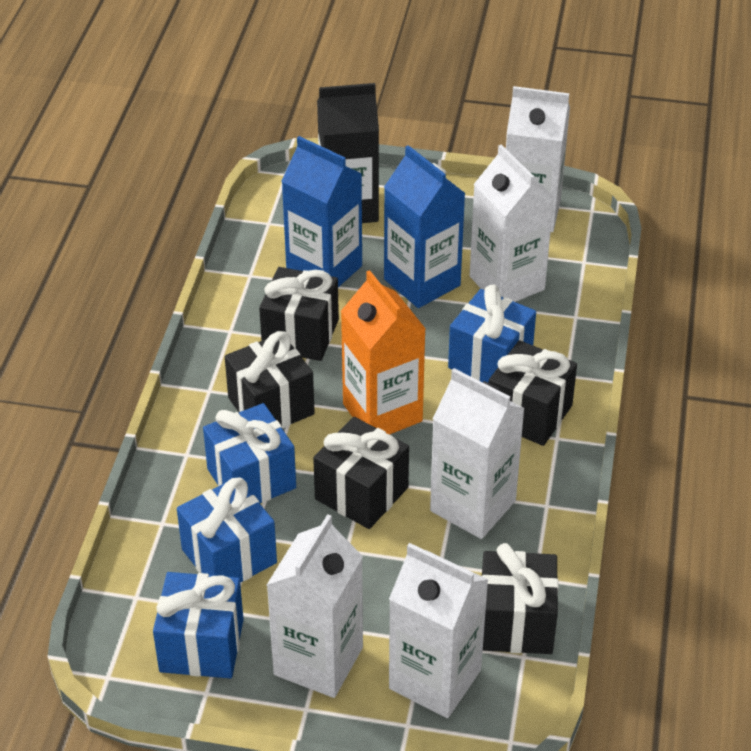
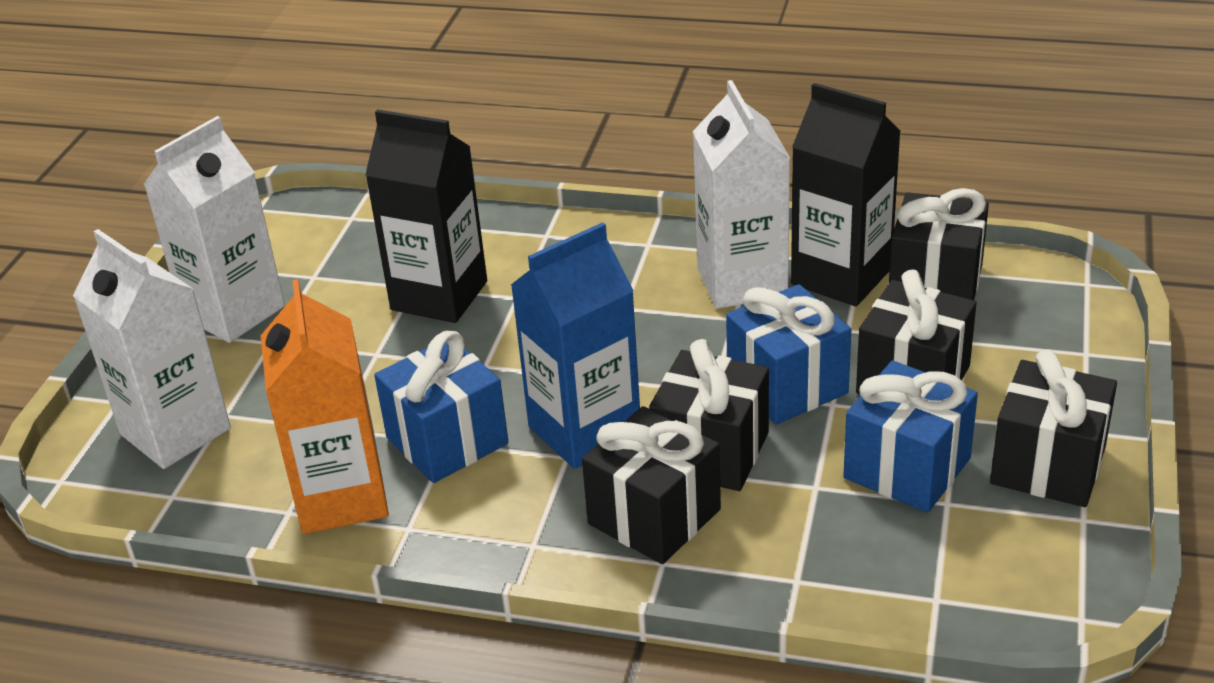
black carton: 1 -> 2
blue carton: 2 -> 1
blue gift: 4 -> 3
white carton: 5 -> 3

